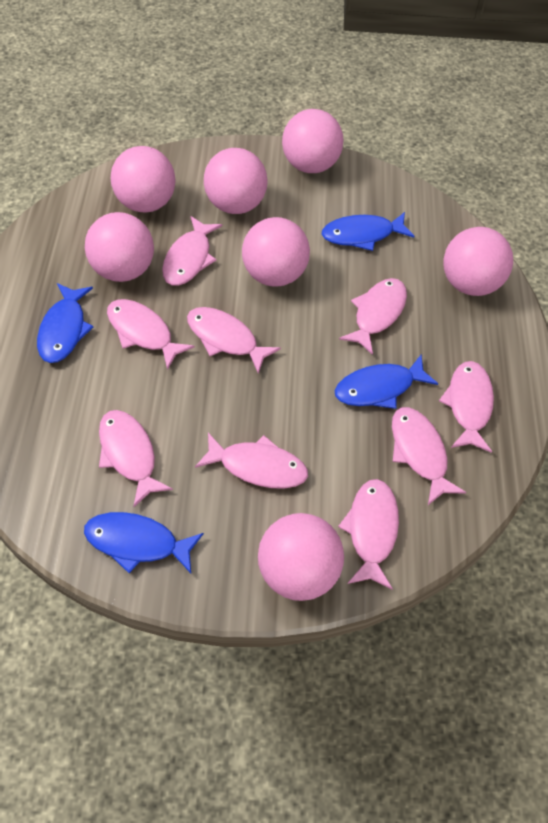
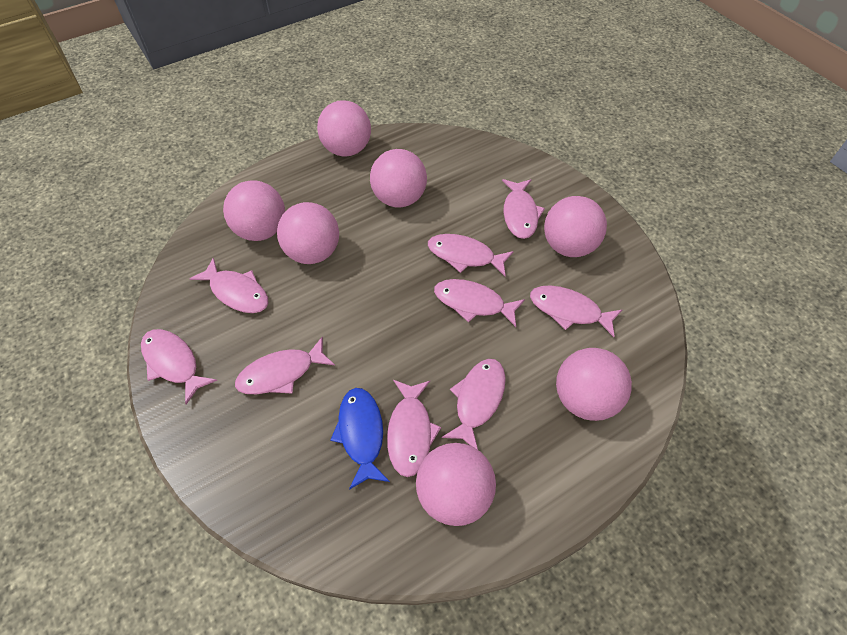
blue fish: 4 -> 1

